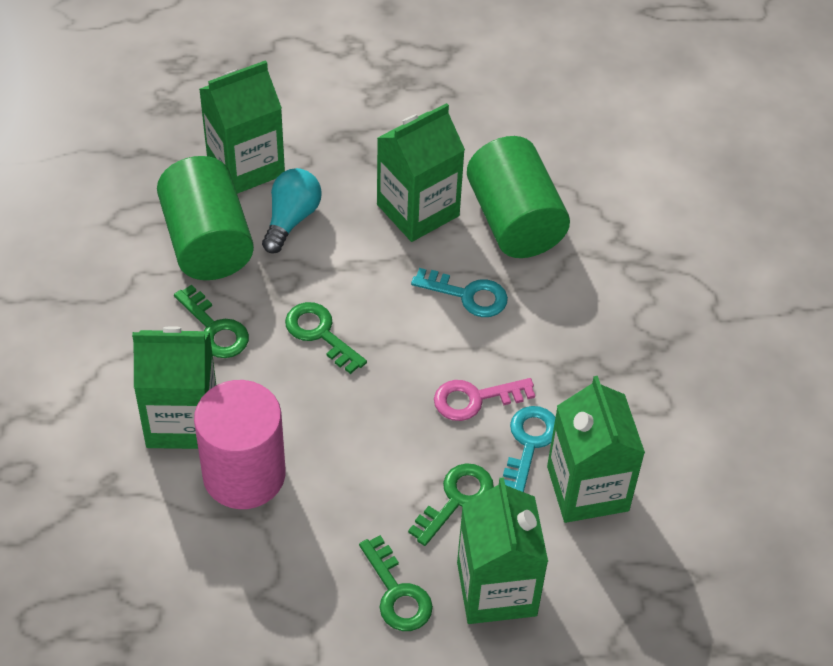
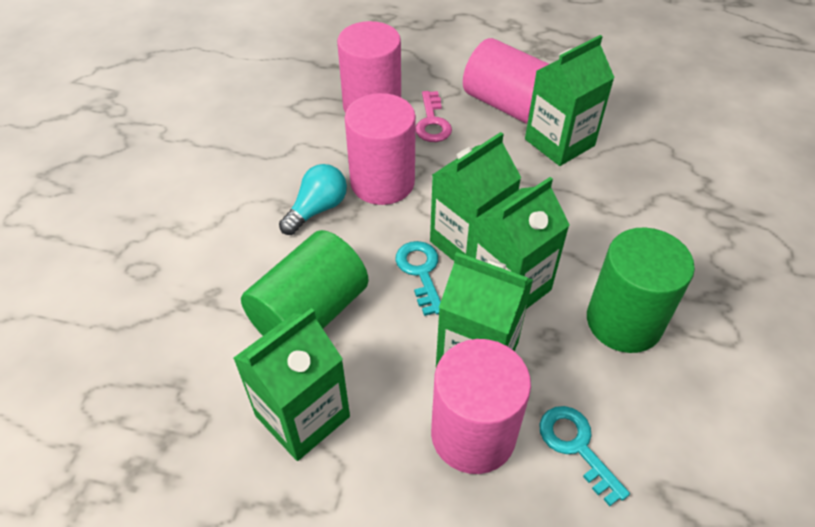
green key: 4 -> 0
pink cylinder: 1 -> 4

